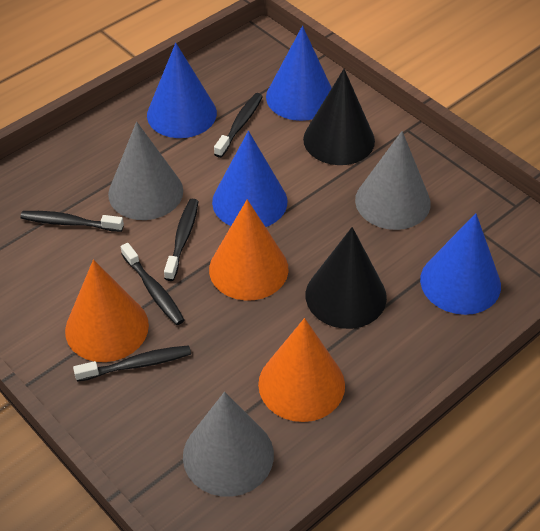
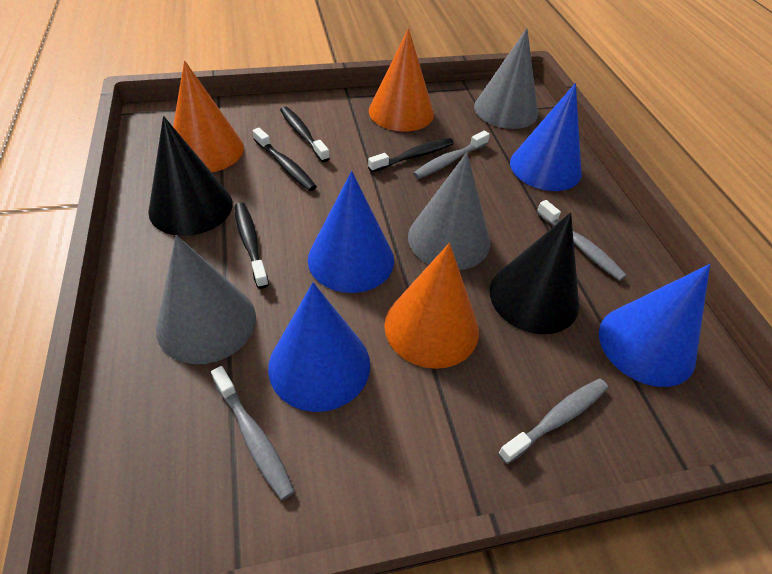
black toothbrush: 5 -> 4
grey toothbrush: 0 -> 4

